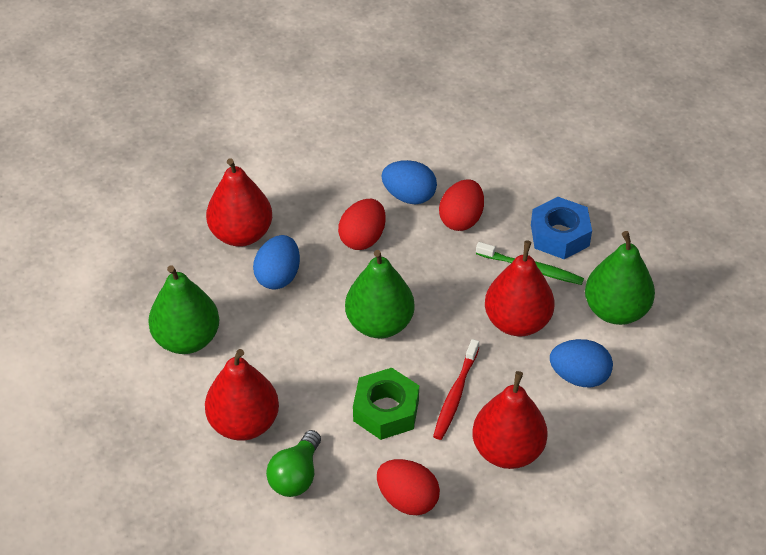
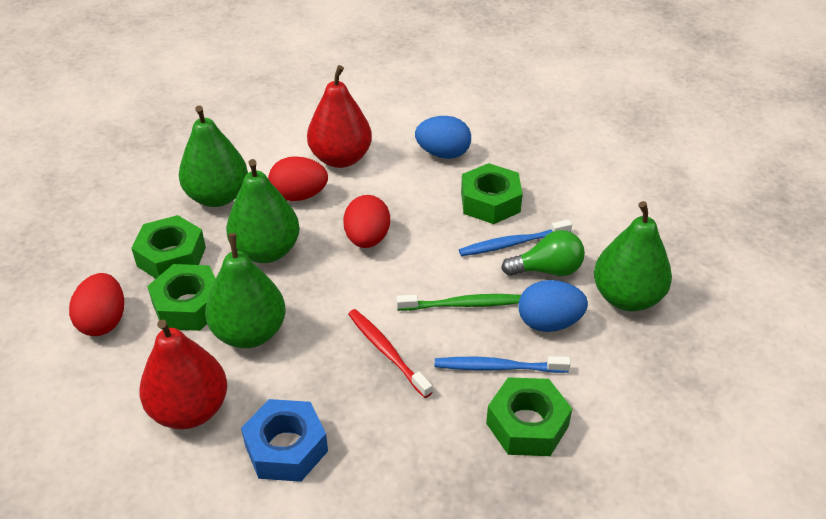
blue egg: 3 -> 2
blue toothbrush: 0 -> 2
green nut: 1 -> 4
green pear: 3 -> 4
red pear: 4 -> 2

